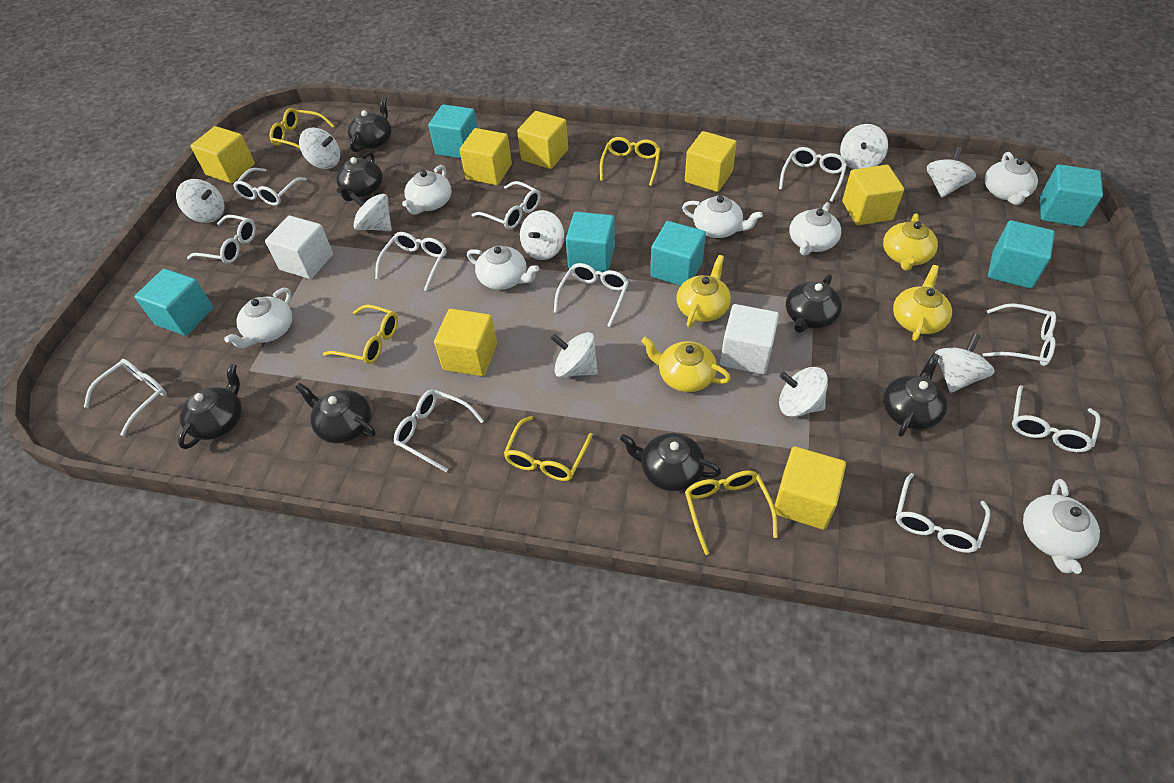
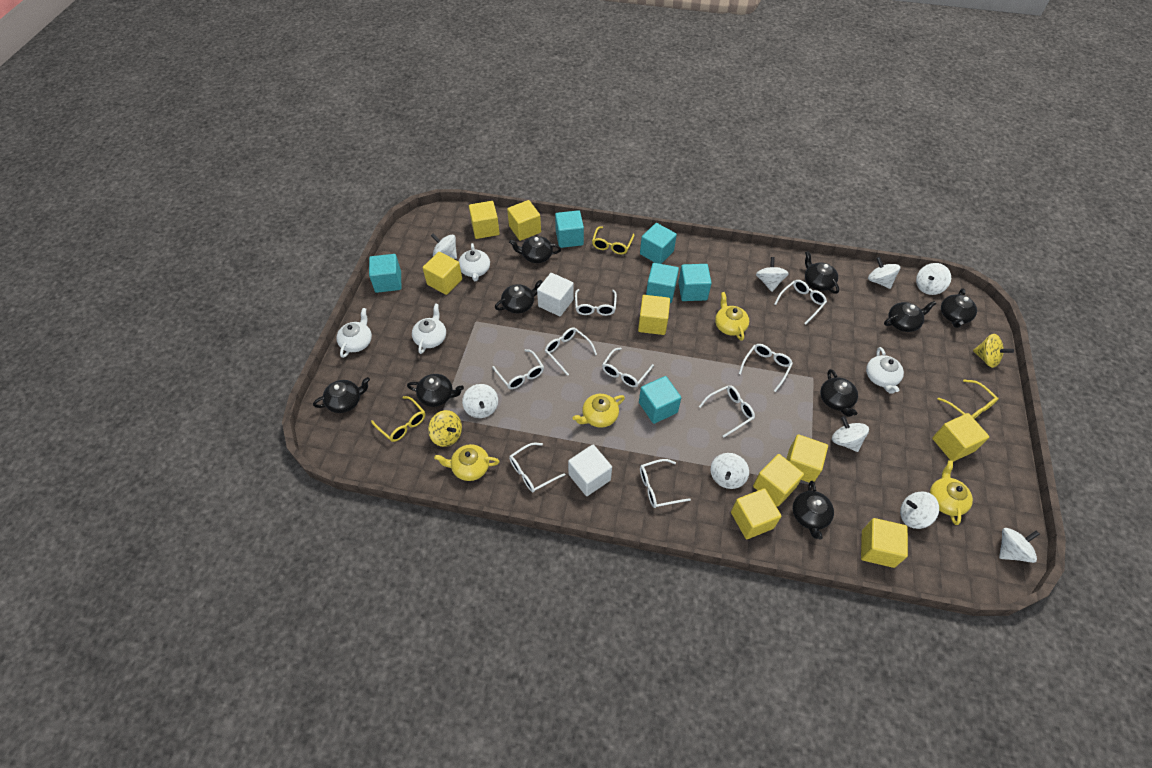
black teapot: 7 -> 9
white glasses: 11 -> 9
white teapot: 7 -> 4
yellow cube: 7 -> 9
yellow glasses: 5 -> 3
yellow spinning top: 0 -> 2

